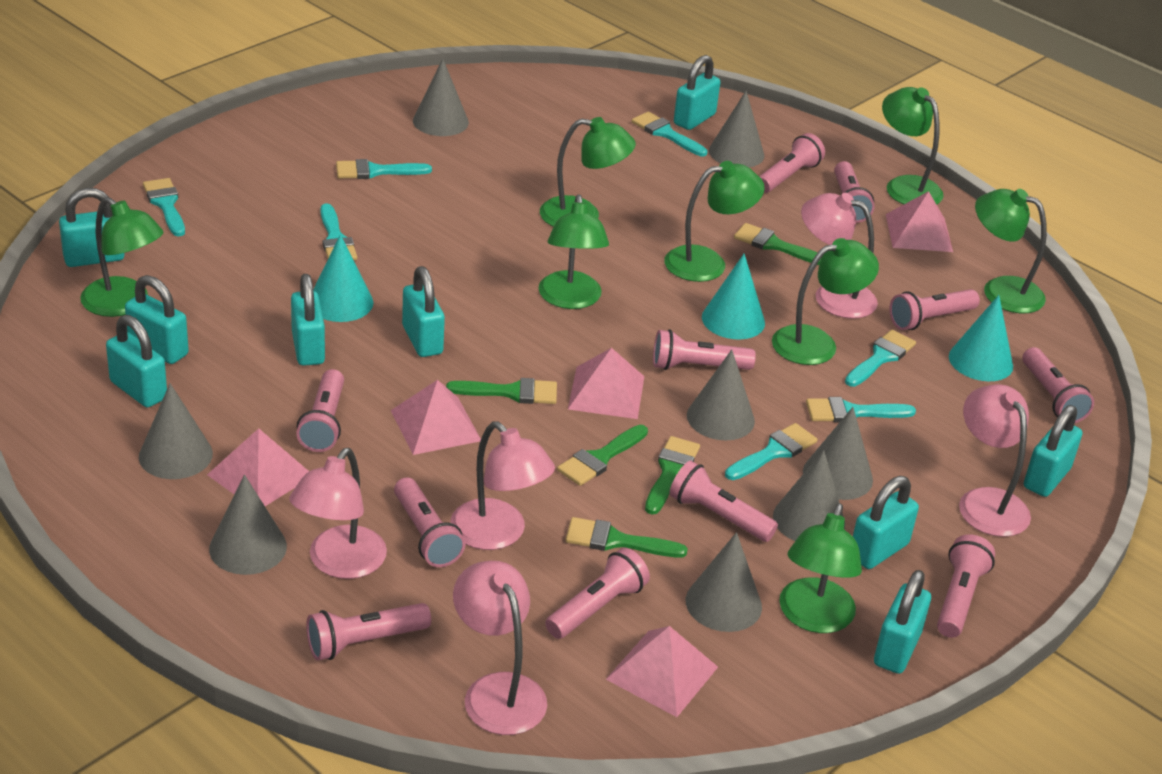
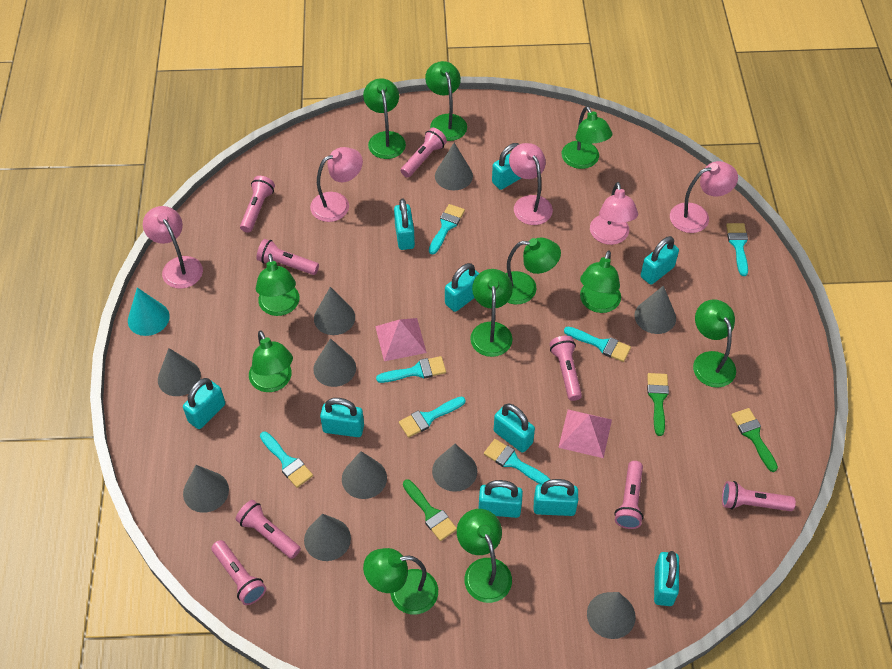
green brush: 5 -> 3
green lamp: 8 -> 11
grey cone: 8 -> 10
pink flashlight: 11 -> 8
pink pyramid: 5 -> 2
turquoise cone: 3 -> 1
turquoise padlock: 9 -> 10

